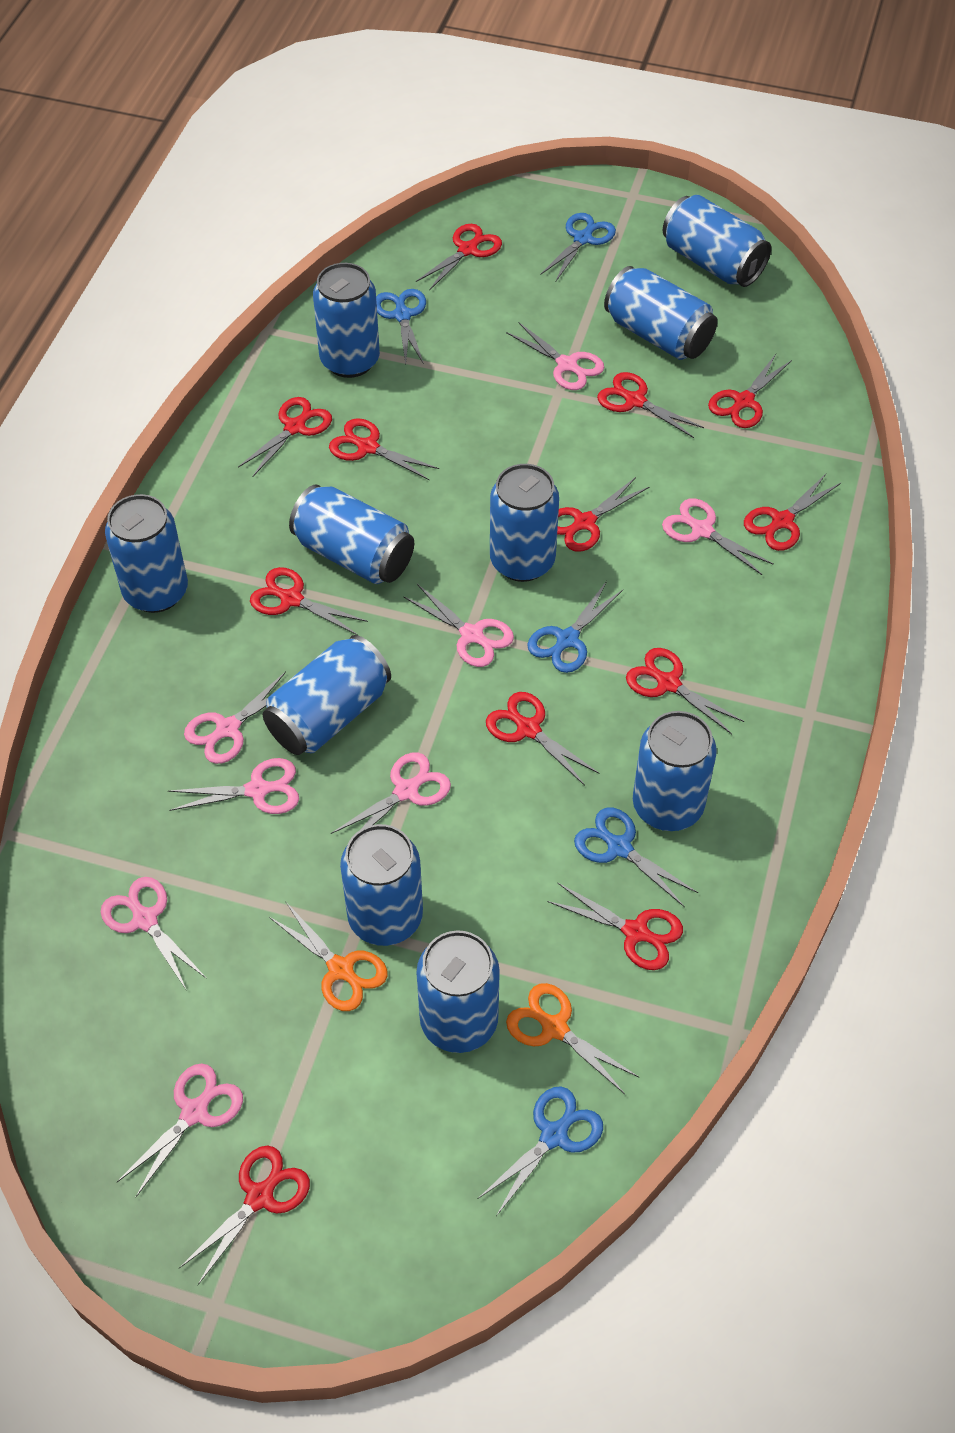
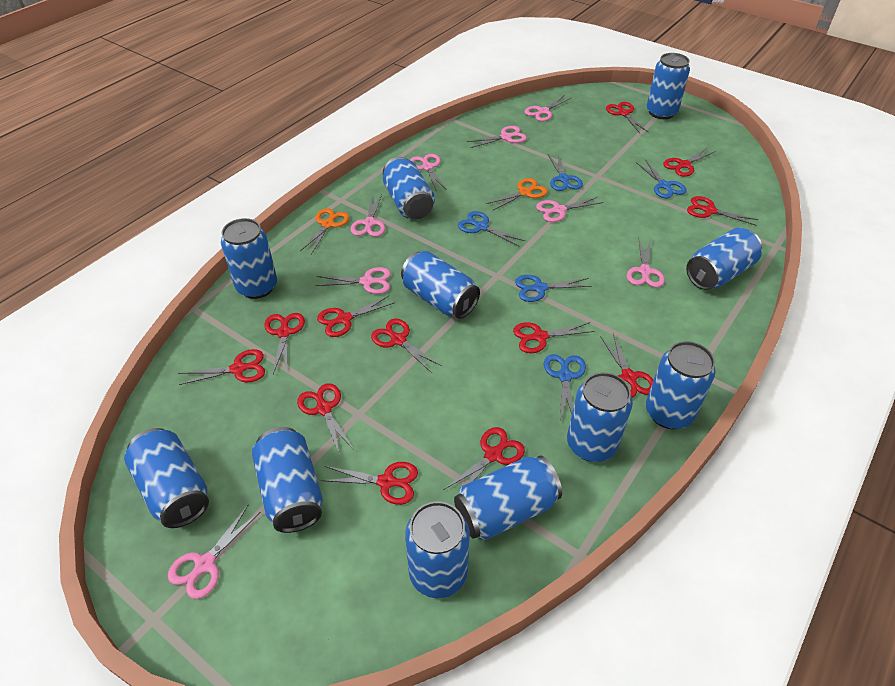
blue can: 10 -> 11

